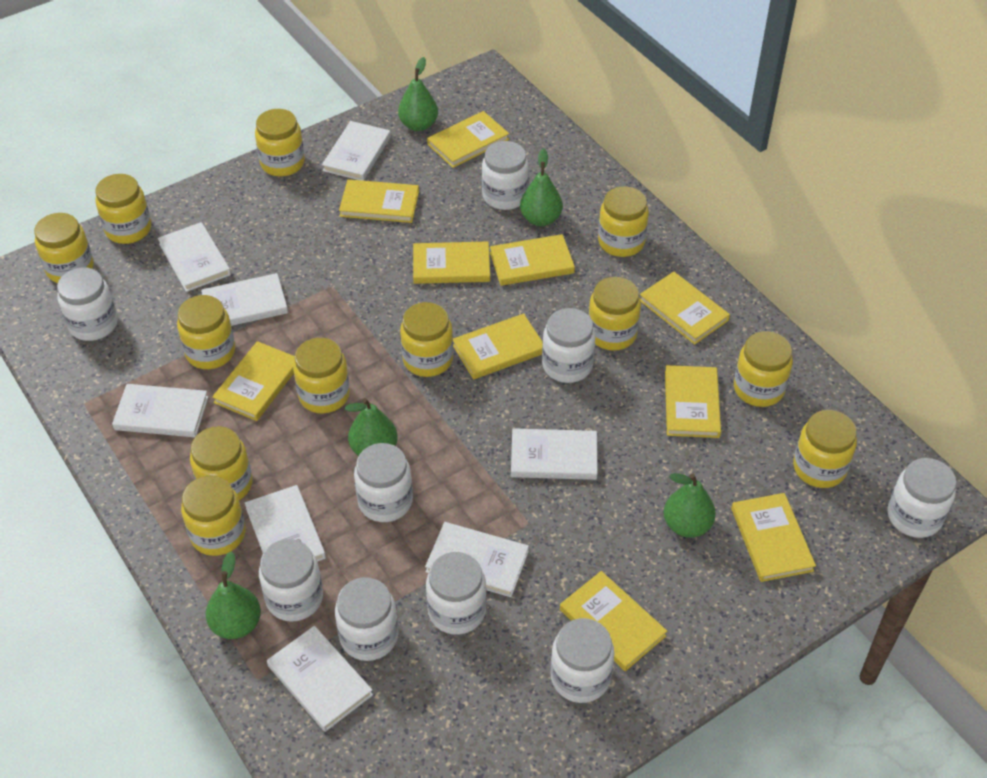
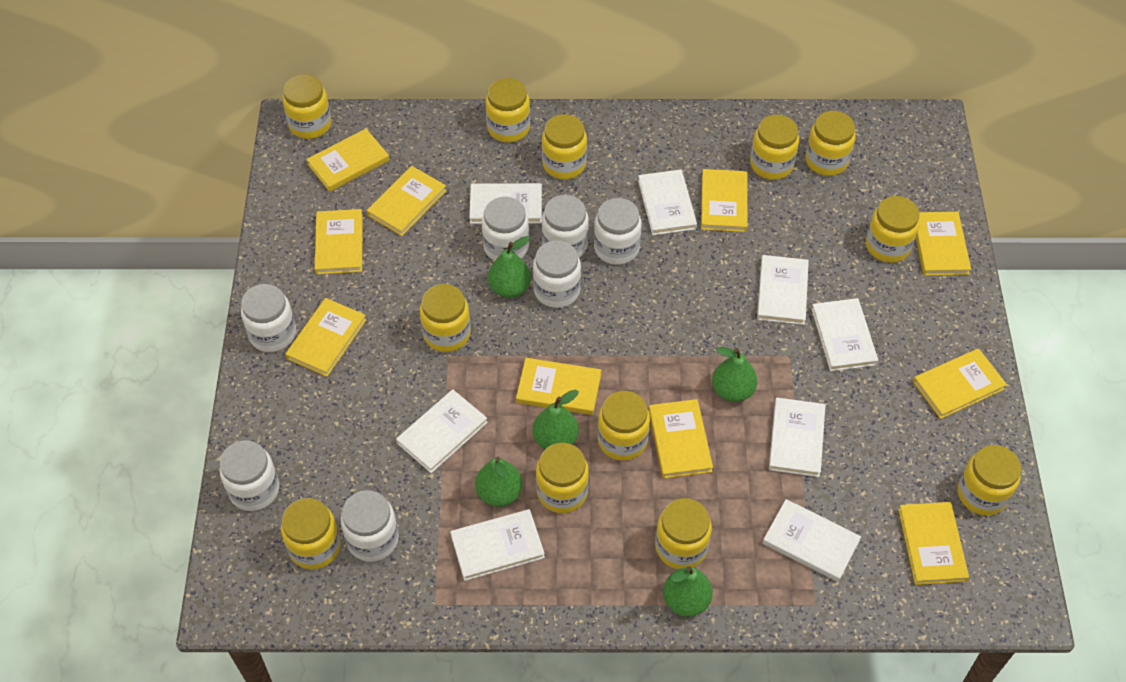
white jar: 9 -> 7

